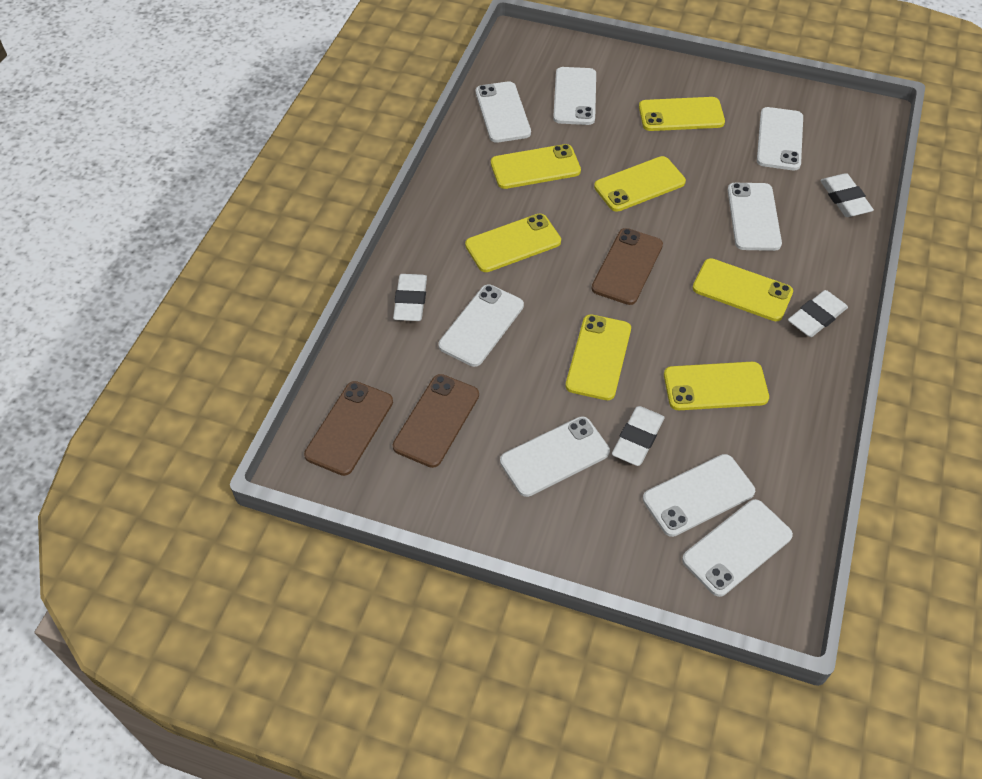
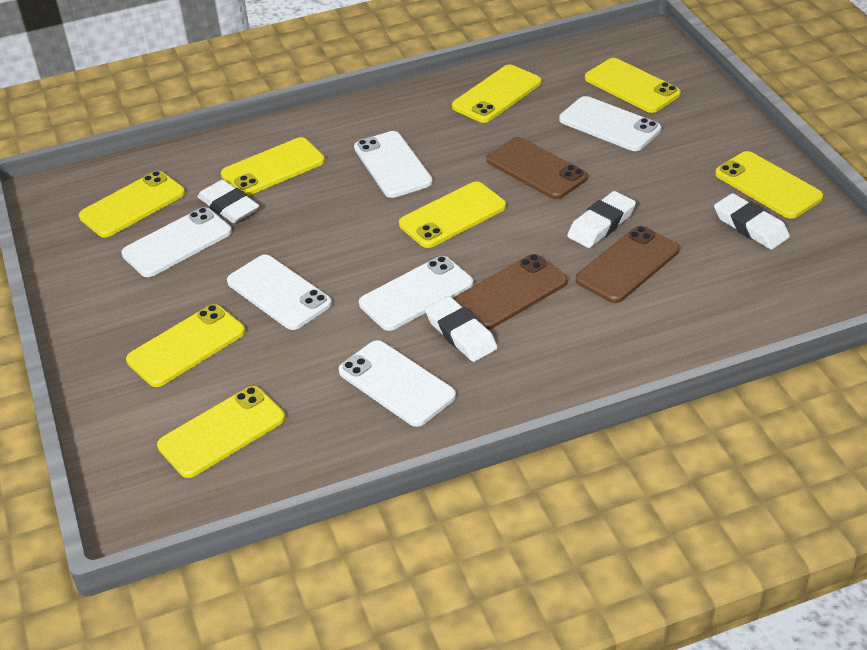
white phone: 8 -> 6
yellow phone: 7 -> 8

